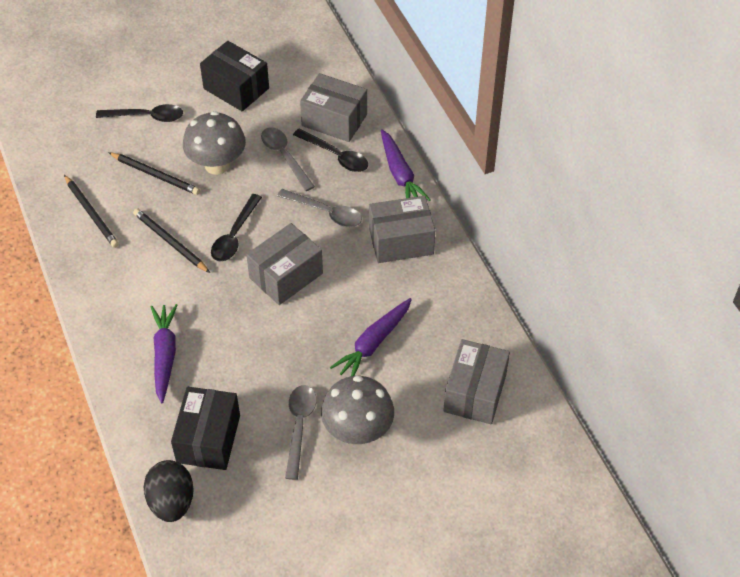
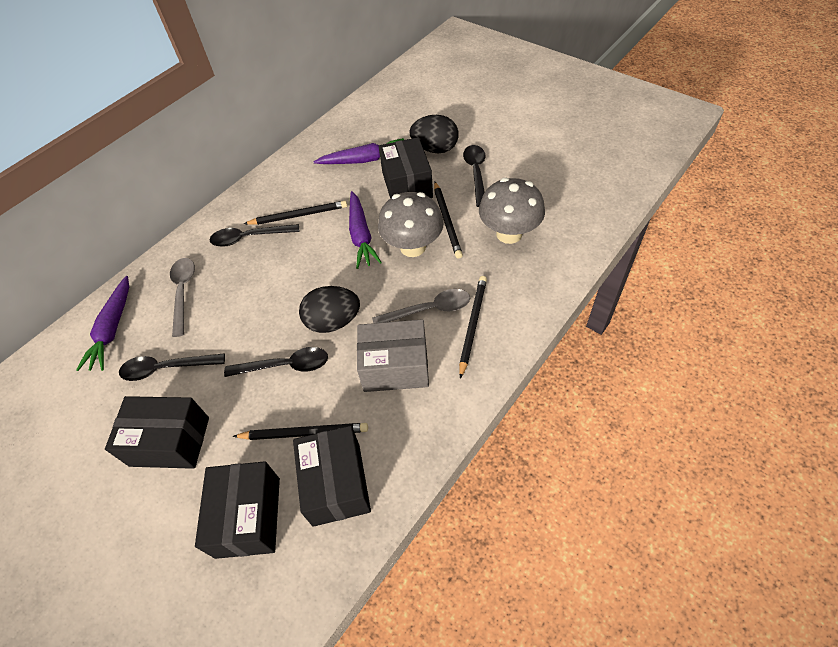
black box: 2 -> 4
black egg: 1 -> 2
black pencil: 3 -> 4
black spoon: 3 -> 4
grey box: 4 -> 1
grey spoon: 3 -> 2

